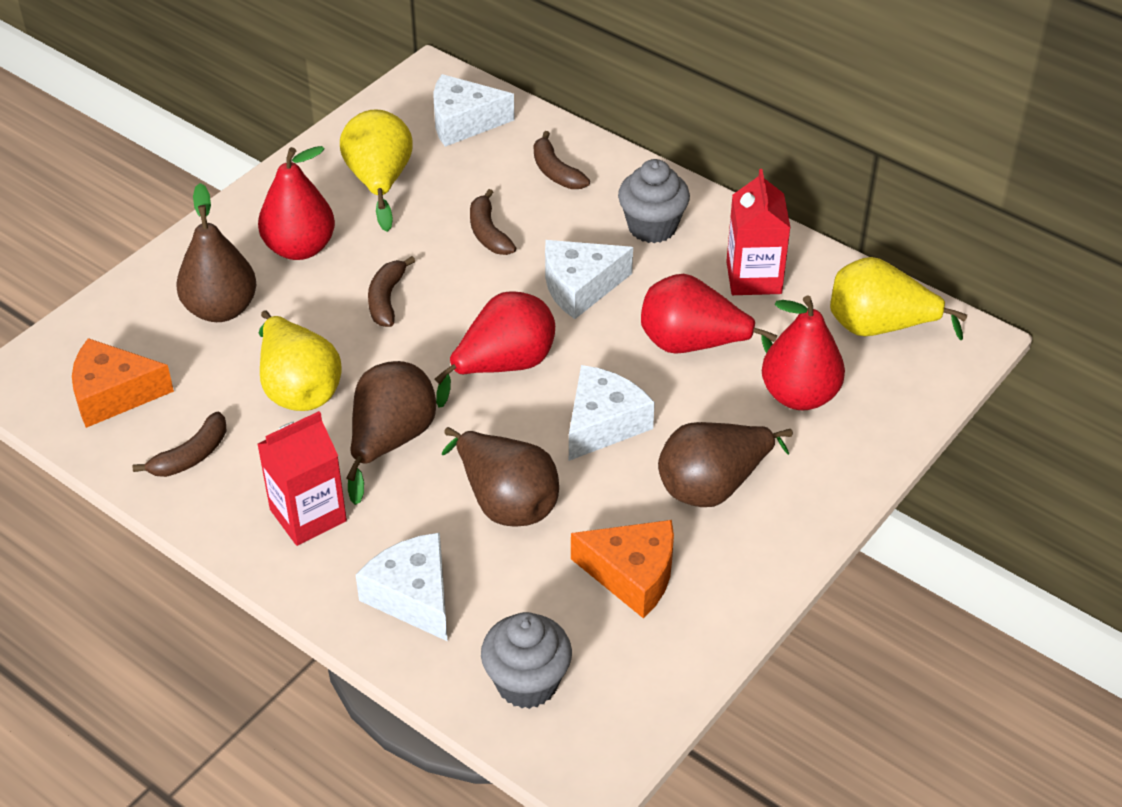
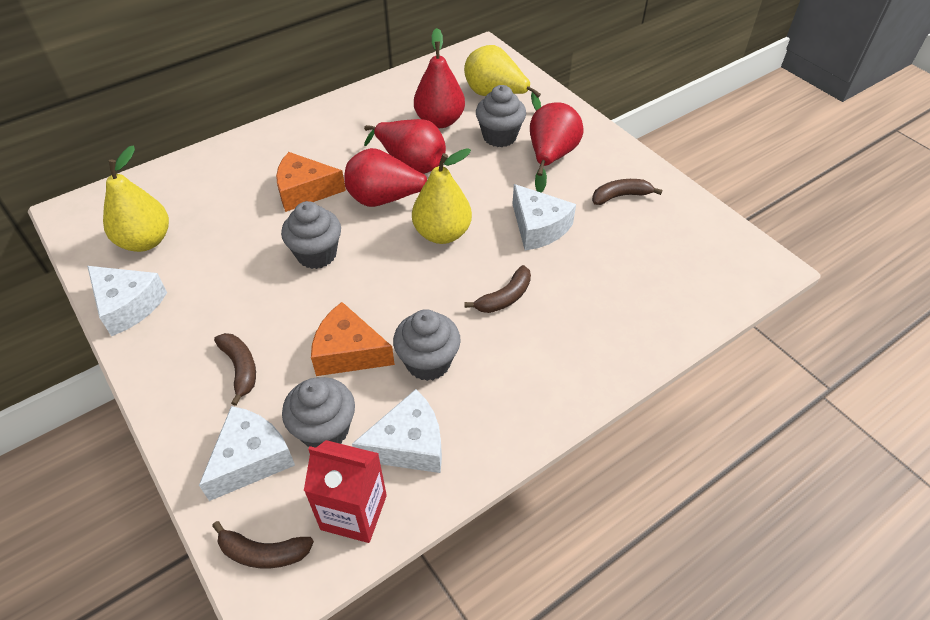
brown pear: 4 -> 0
grey cupcake: 2 -> 4
red carton: 2 -> 1

